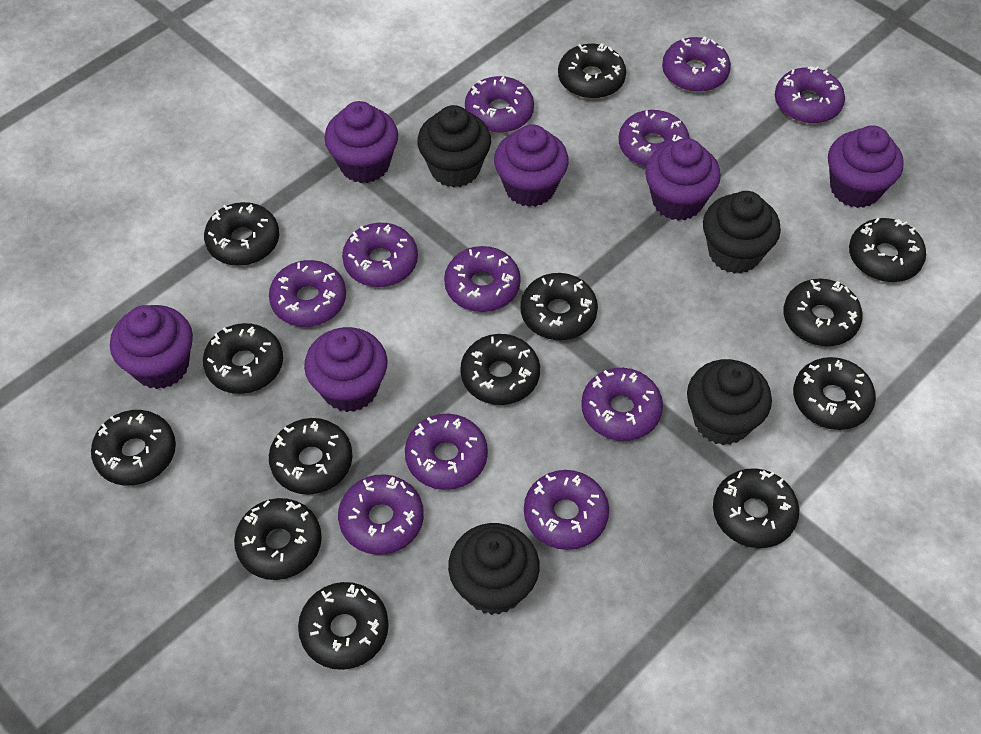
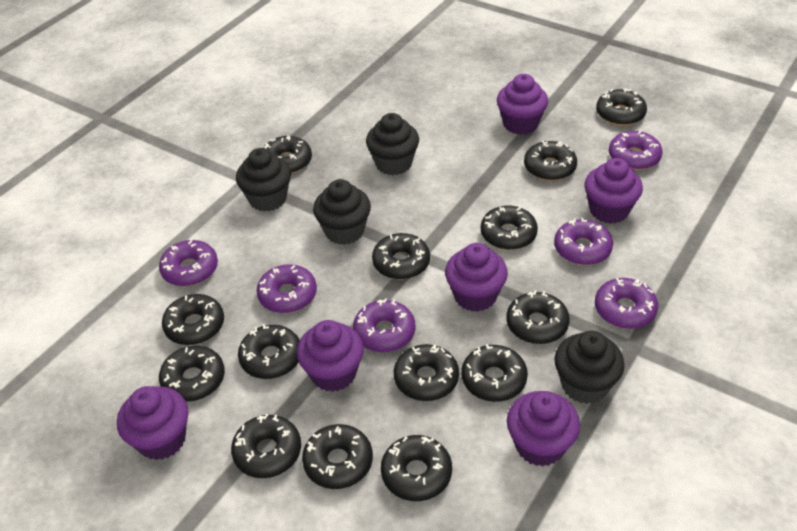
black donut: 13 -> 14
purple donut: 11 -> 6

